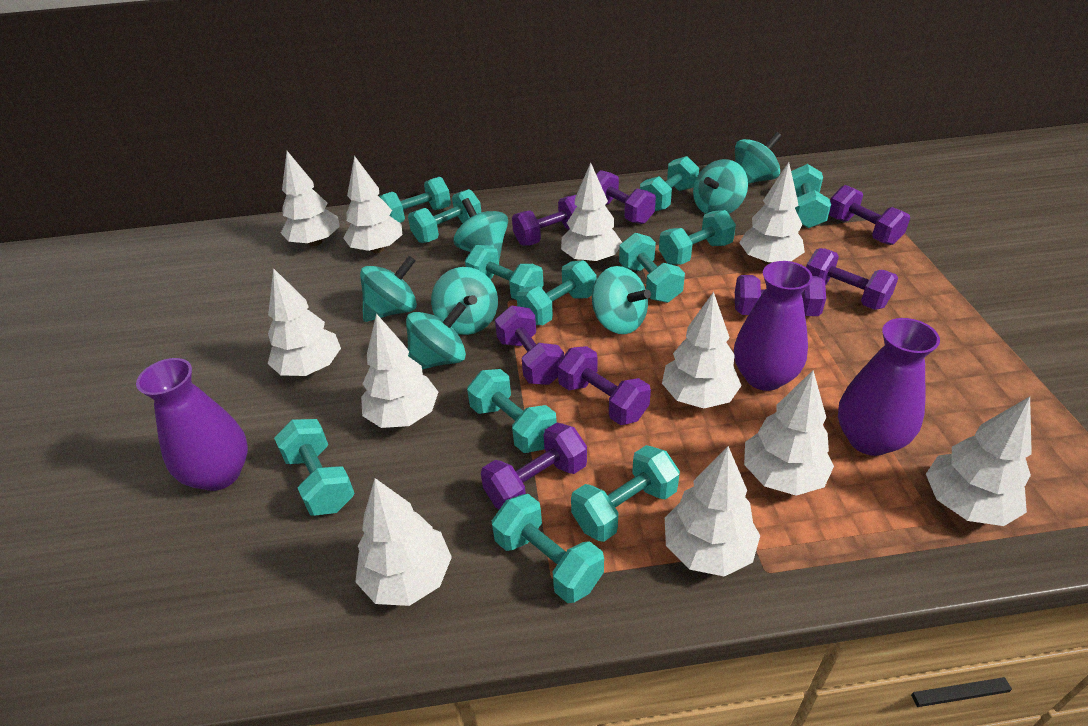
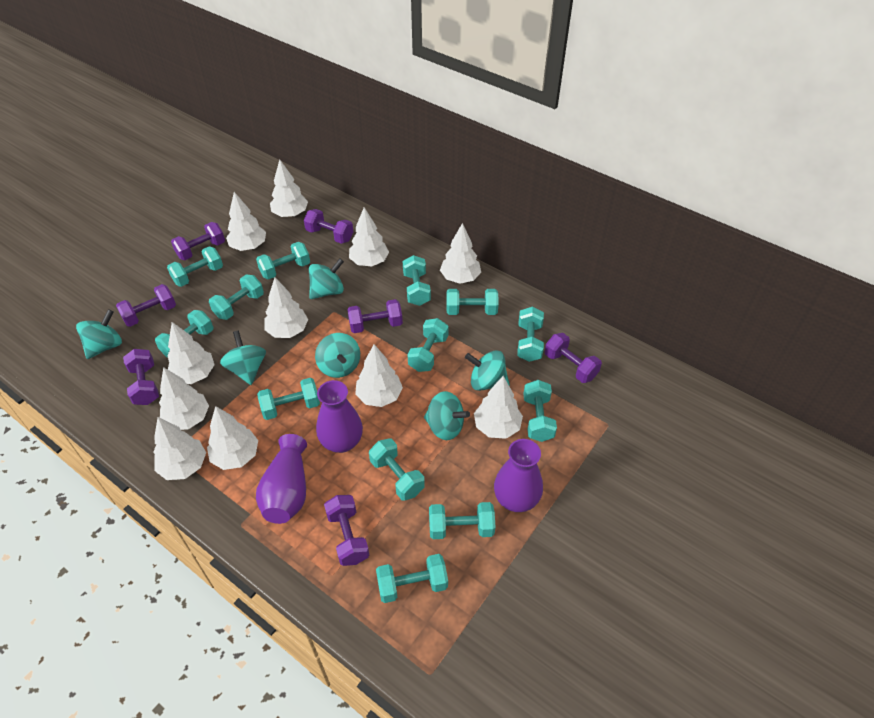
purple dumbbell: 8 -> 7
turquoise dumbbell: 12 -> 13
turquoise spinning top: 7 -> 6

